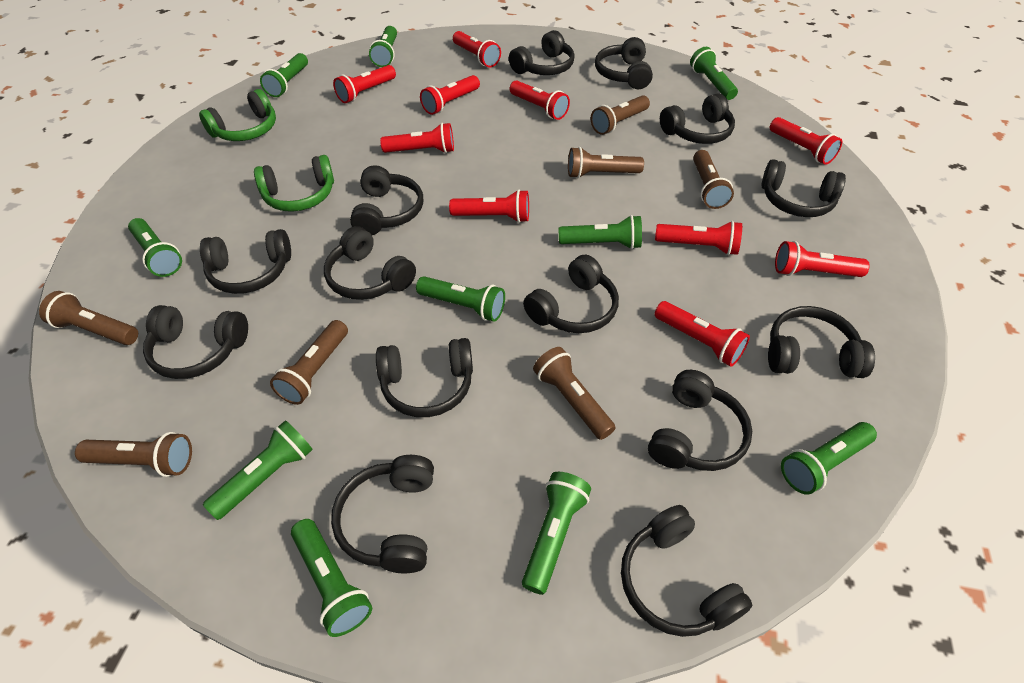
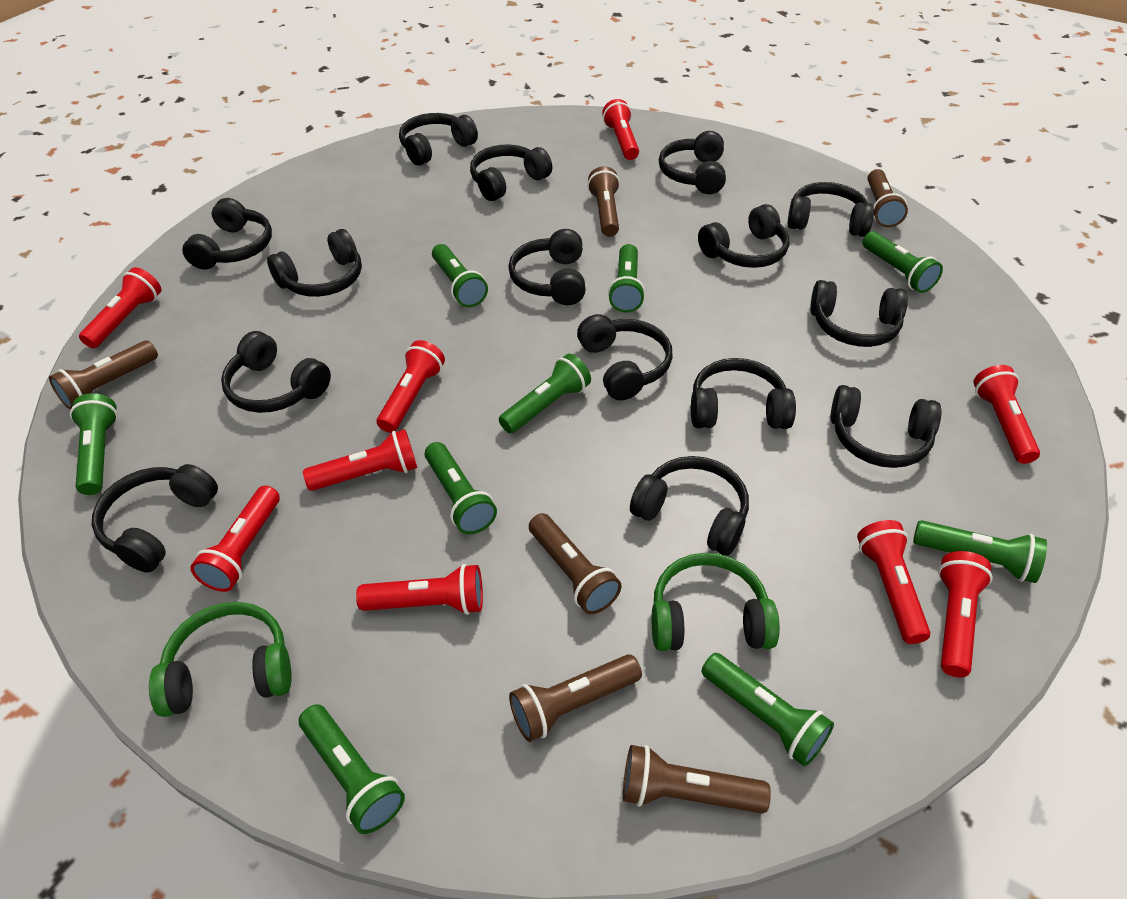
black headphones: 14 -> 15
brown flashlight: 7 -> 6
green flashlight: 10 -> 9
red flashlight: 10 -> 9

